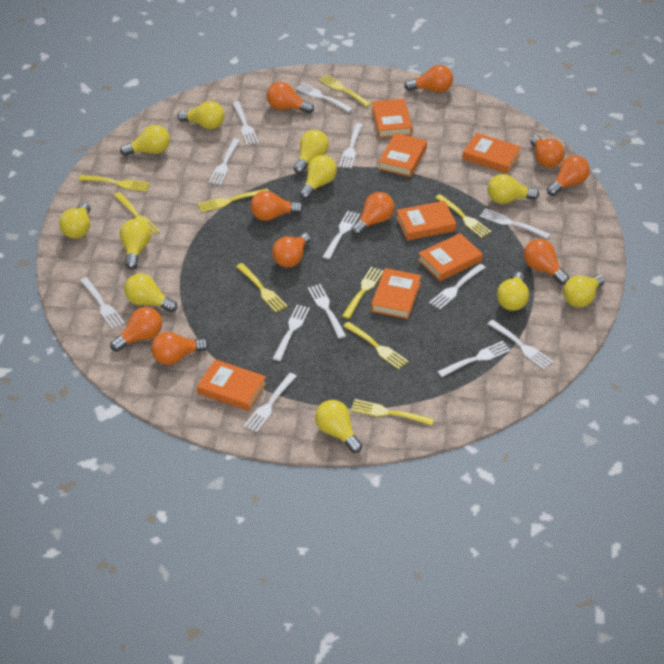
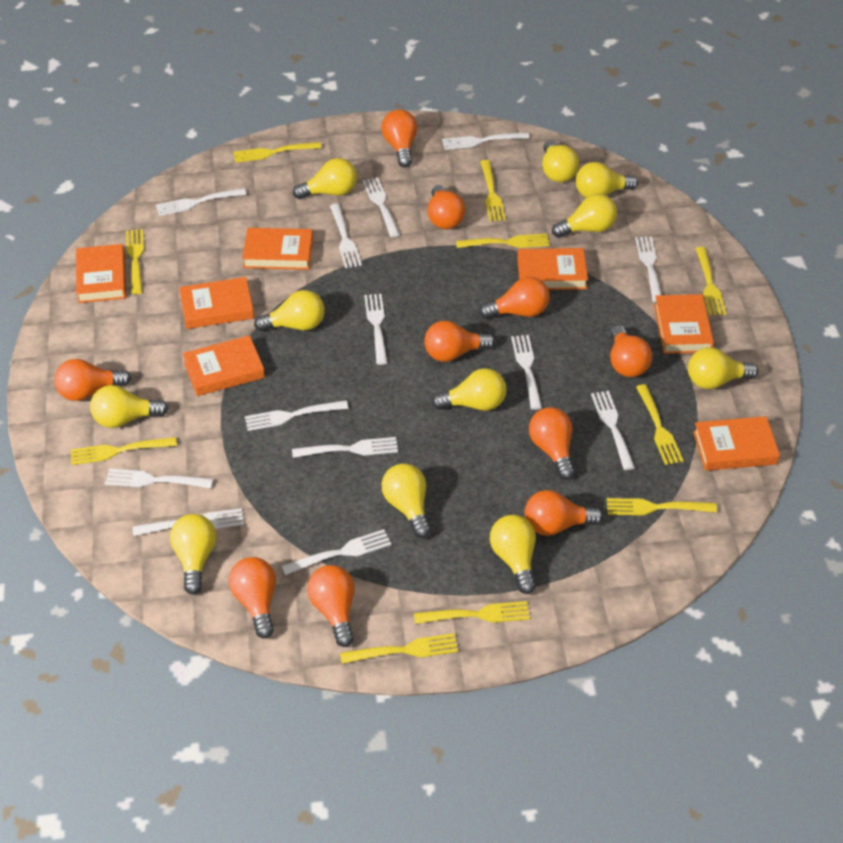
yellow fork: 9 -> 10

